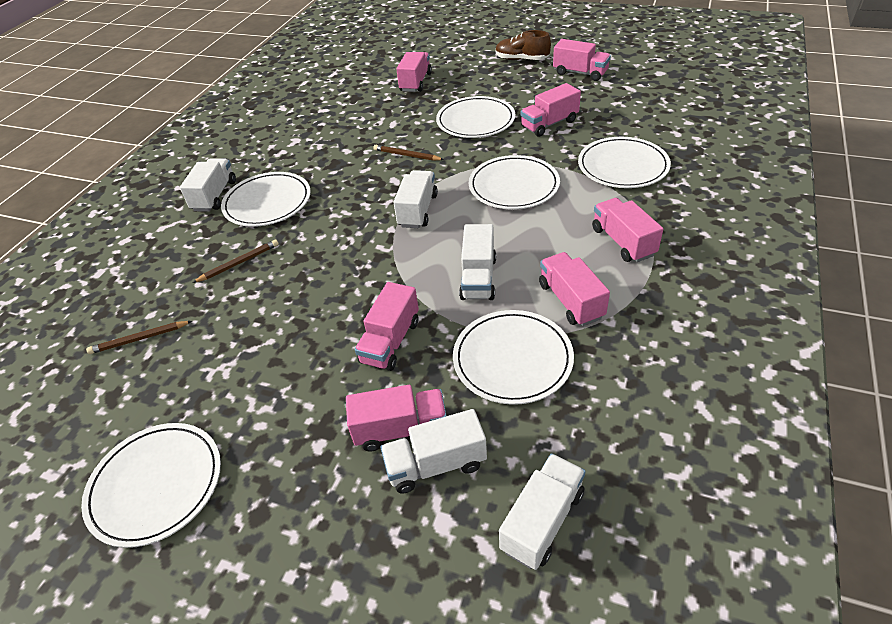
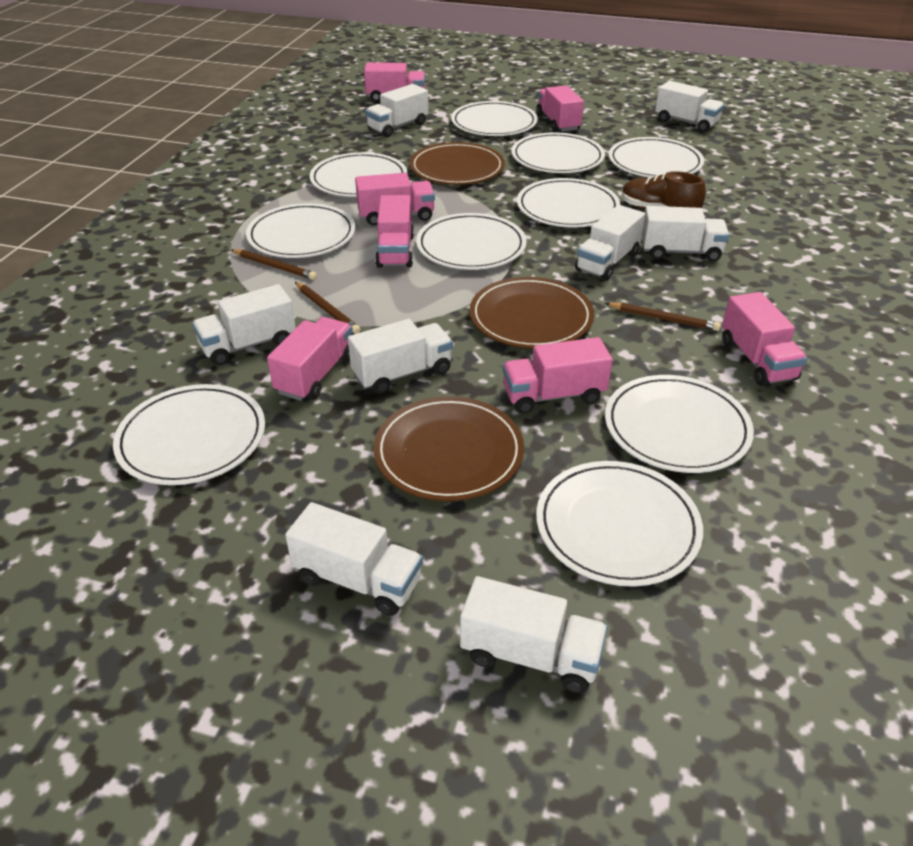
brown plate: 0 -> 3
white plate: 6 -> 10
white truck: 5 -> 8

